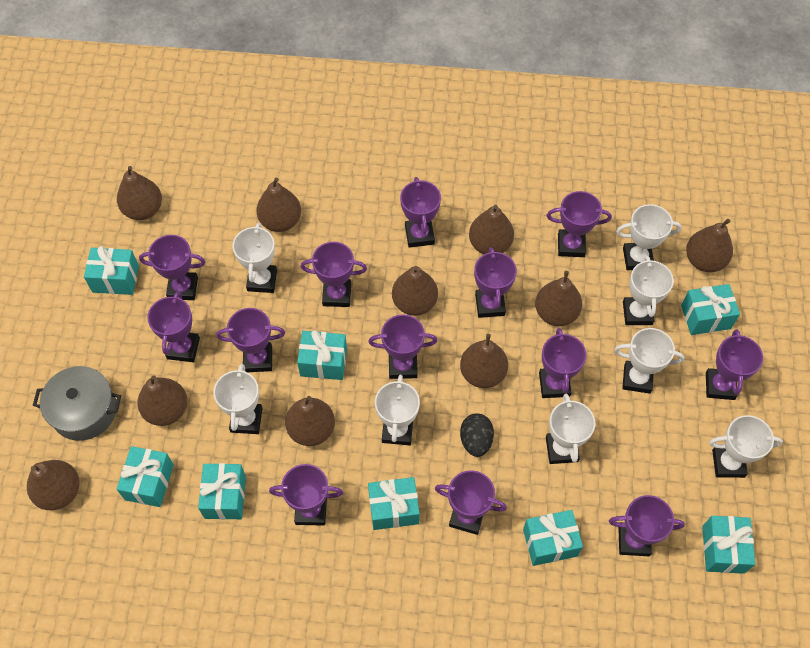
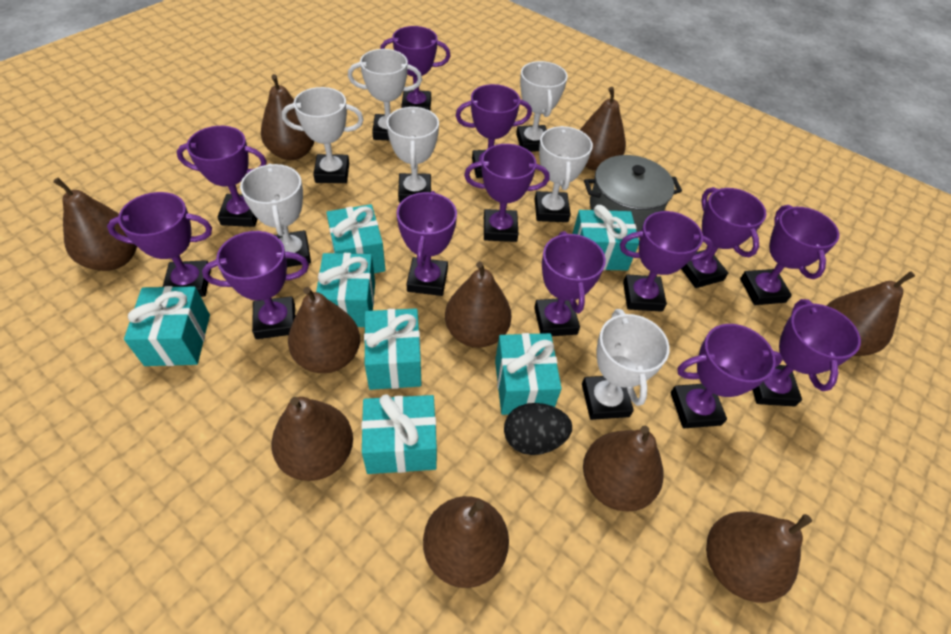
turquoise gift: 8 -> 7
white trophy: 8 -> 7

